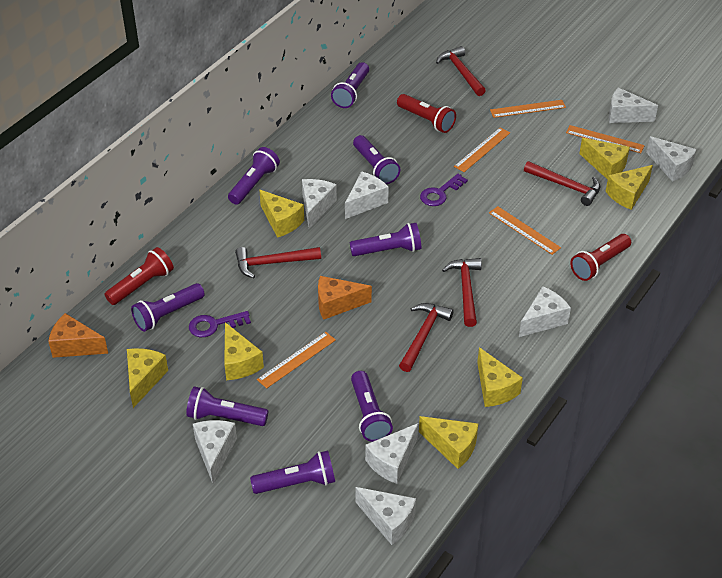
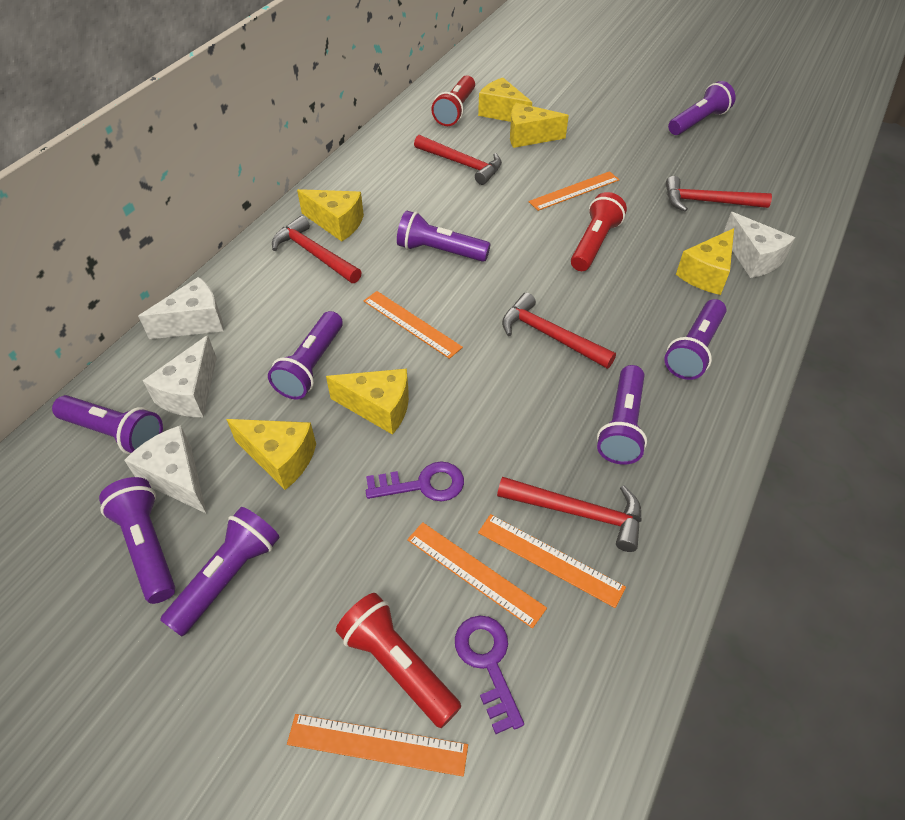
orange cheese: 2 -> 0
white cheese: 8 -> 4
yellow cheese: 7 -> 6

